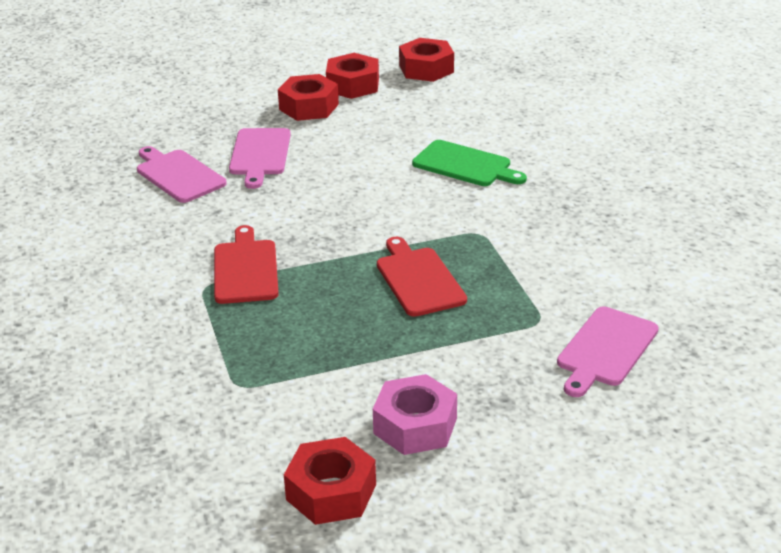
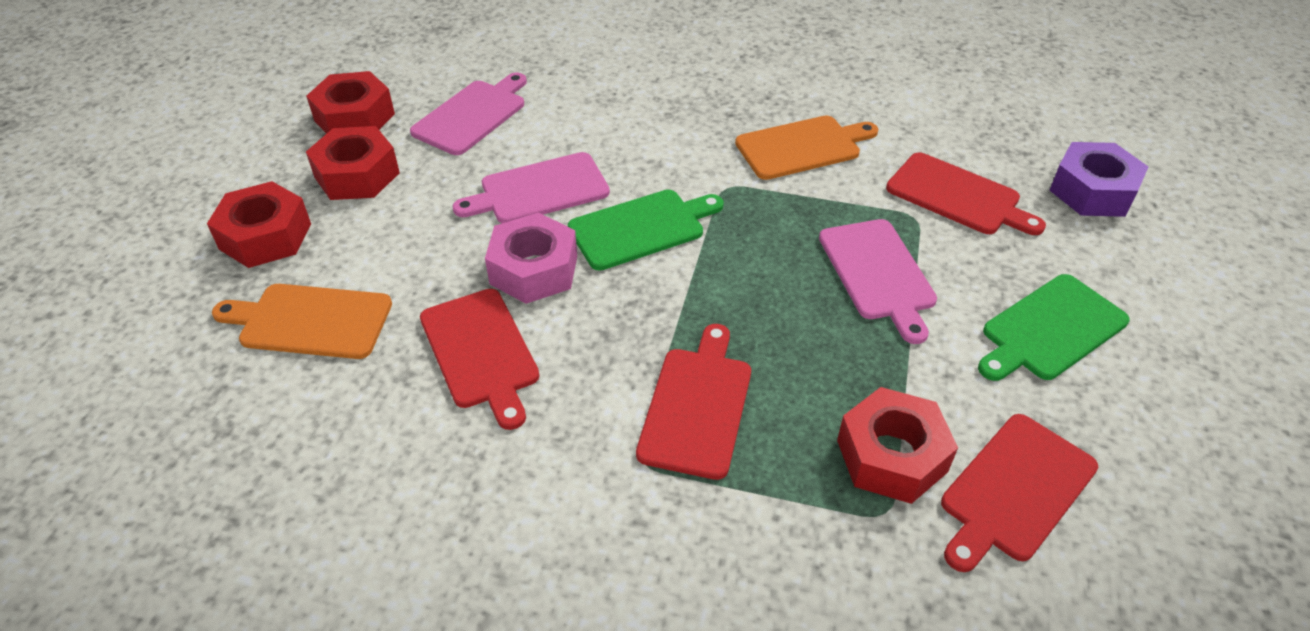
green cutting board: 1 -> 2
orange cutting board: 0 -> 2
purple nut: 0 -> 1
red cutting board: 2 -> 4

